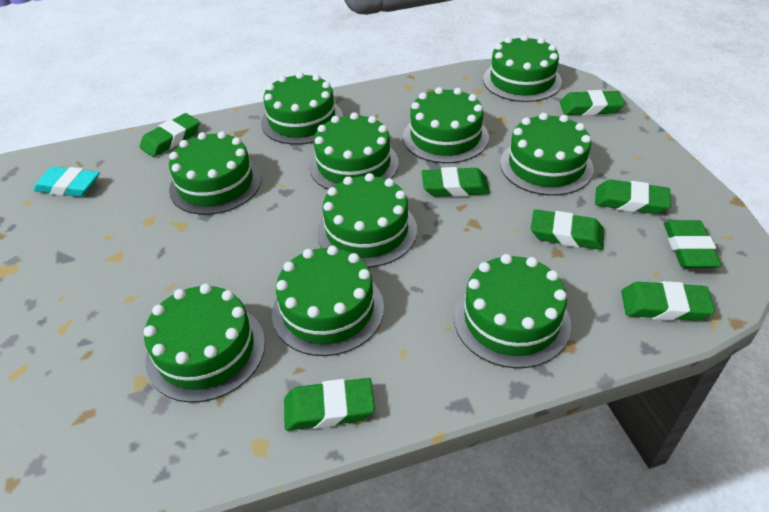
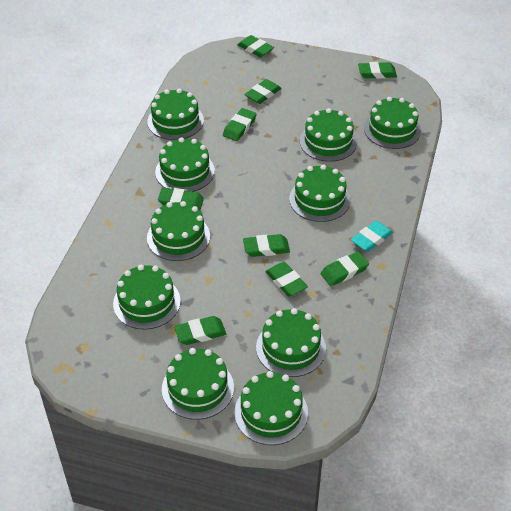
green eraser: 8 -> 9

